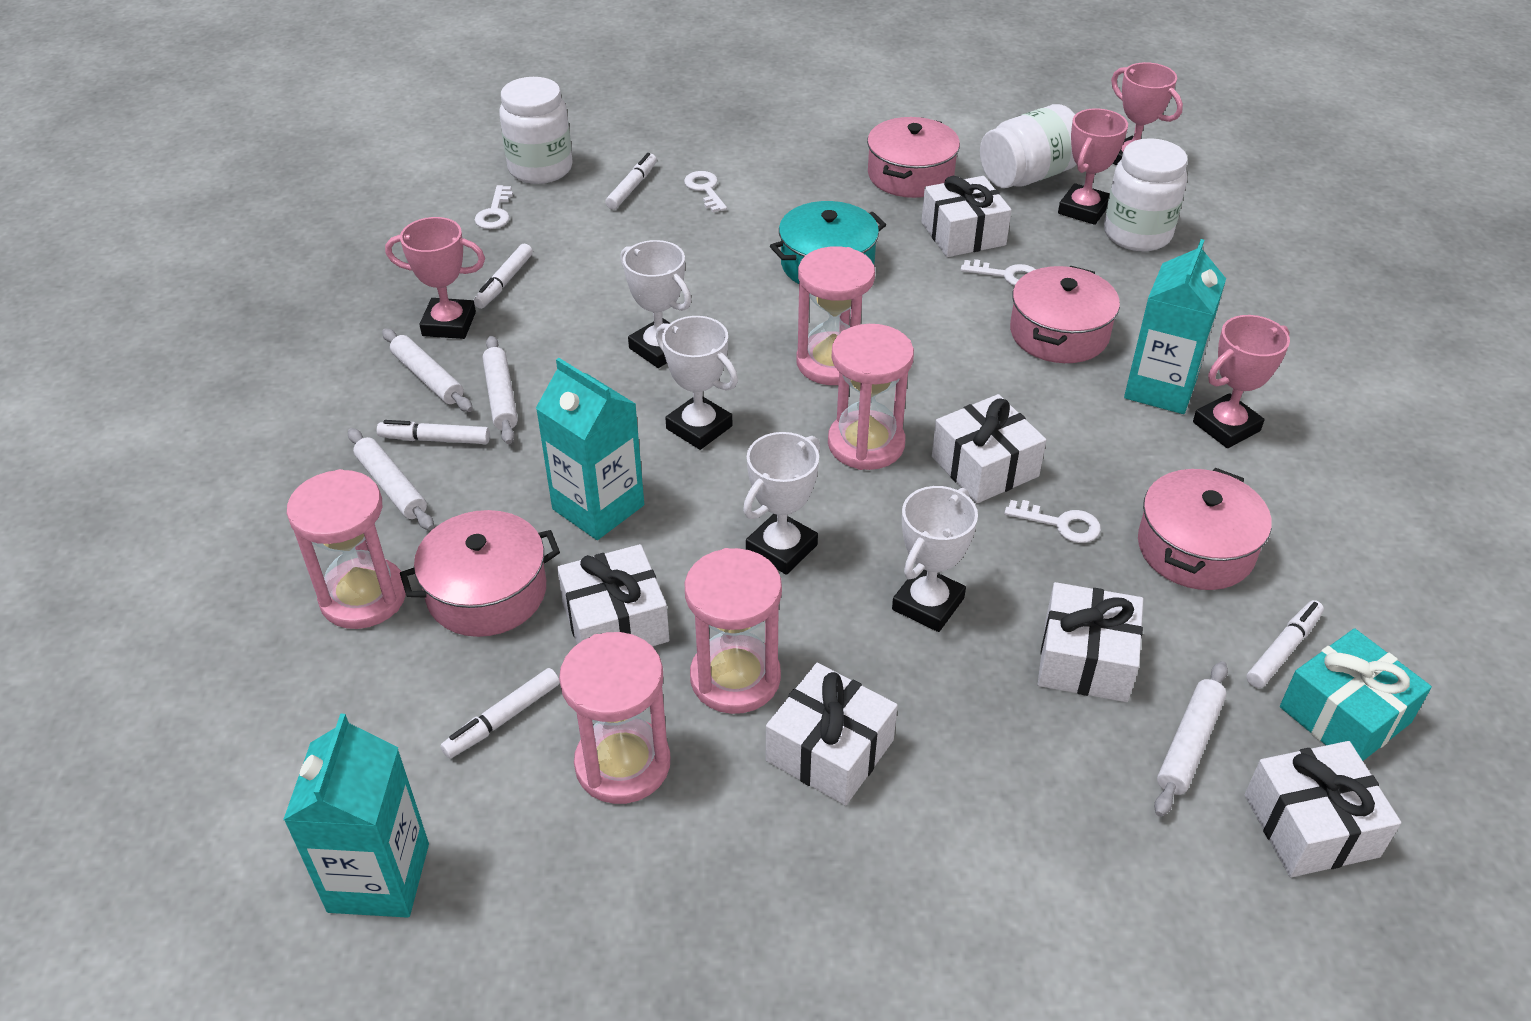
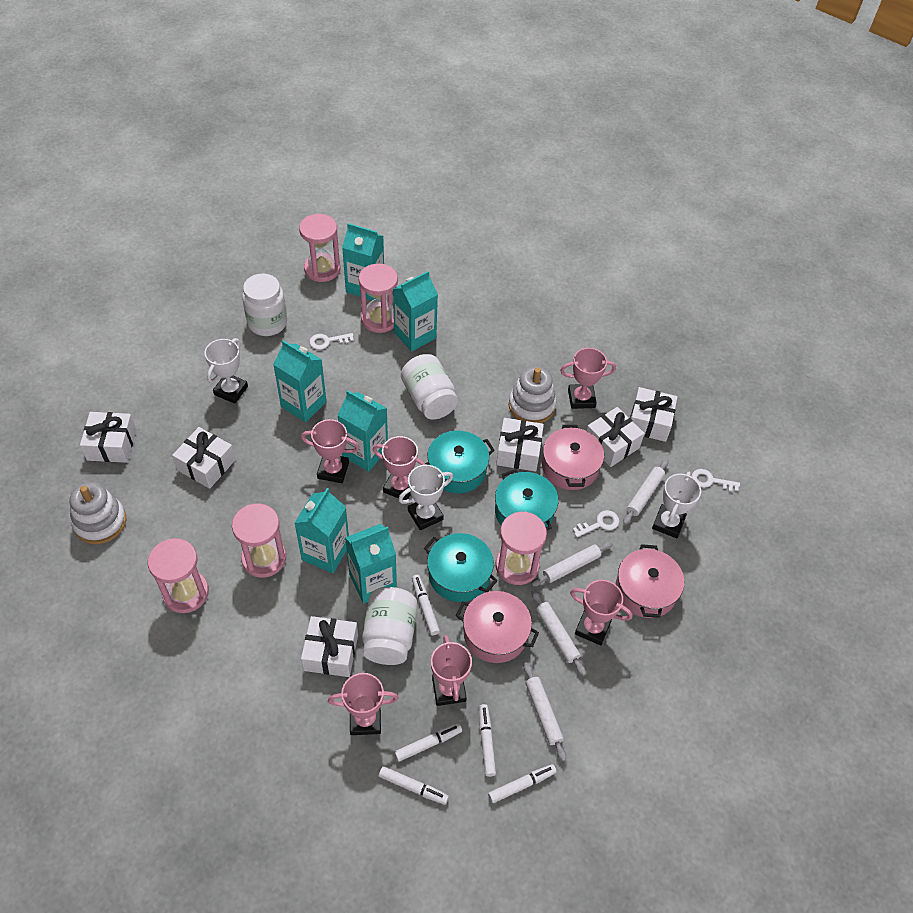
pink pot: 4 -> 3
pink trophy: 4 -> 6
turquoise carton: 3 -> 6
turquoise gift: 1 -> 0
turquoise pot: 1 -> 3
white key: 4 -> 3
white stacking toy: 0 -> 2
white trophy: 4 -> 3

